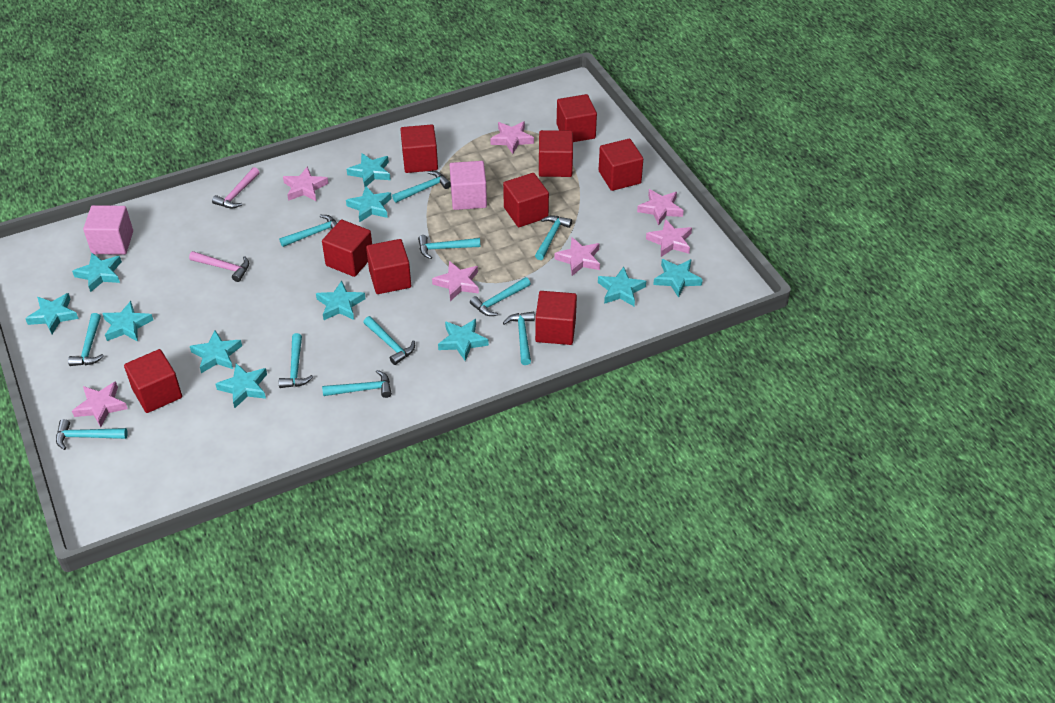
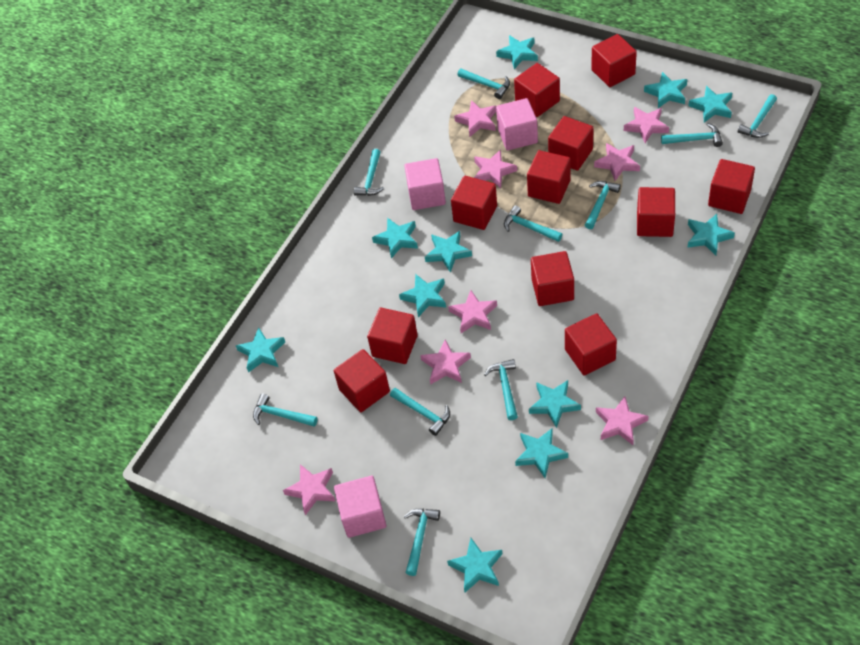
pink cube: 2 -> 3
pink hammer: 2 -> 0
pink star: 7 -> 8
red cube: 9 -> 11
turquoise hammer: 11 -> 10

